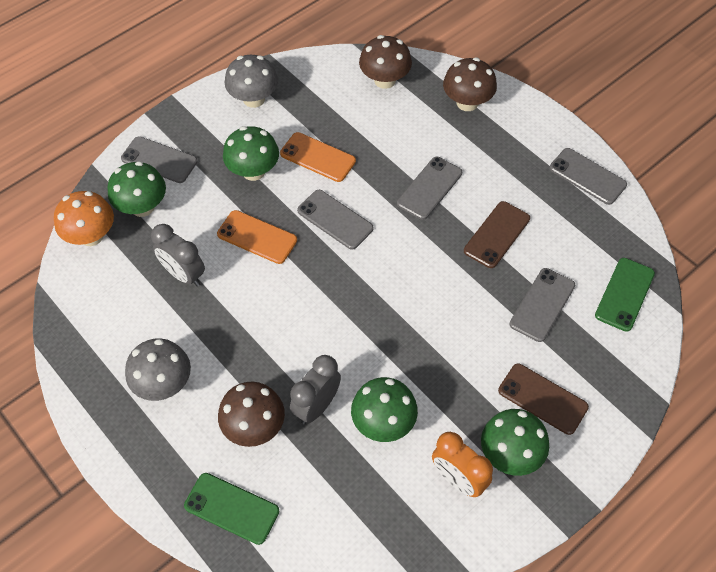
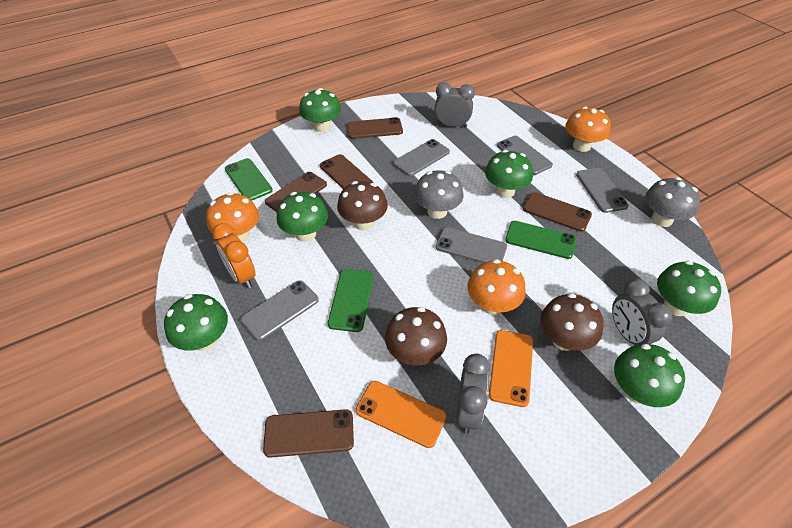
brown phone: 2 -> 5
green mushroom: 4 -> 6
green phone: 2 -> 3
grey clock: 2 -> 3
orange mushroom: 1 -> 3

